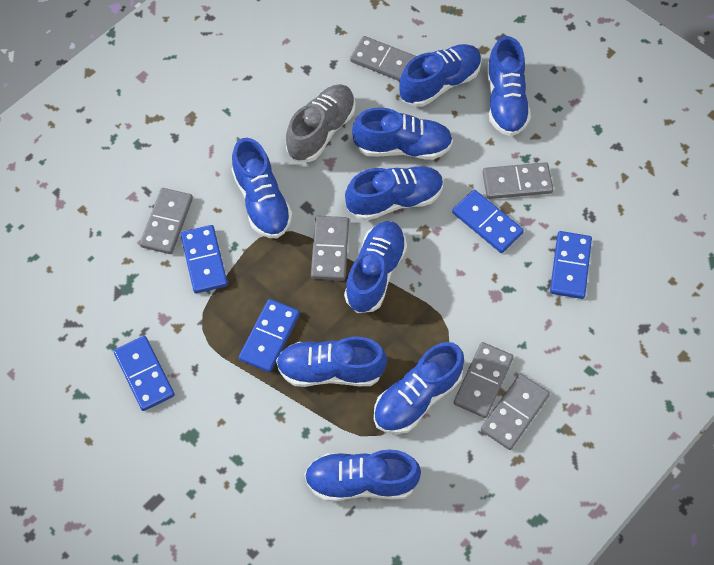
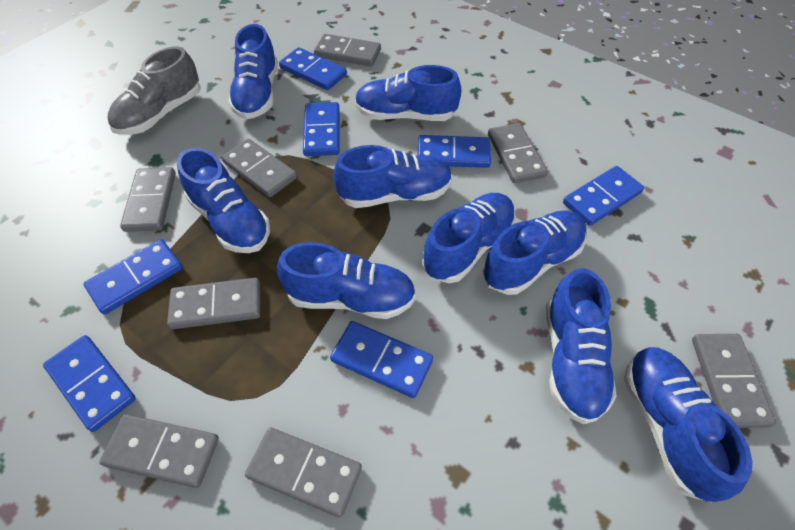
blue domino: 5 -> 7
grey domino: 6 -> 8

